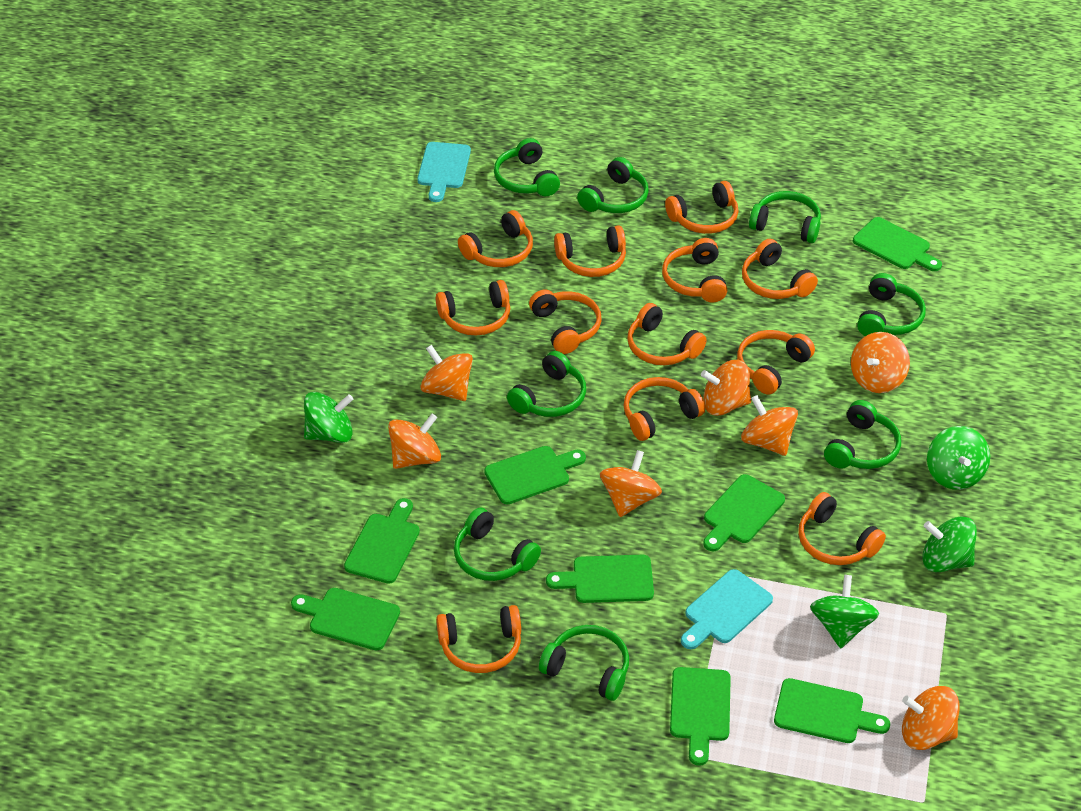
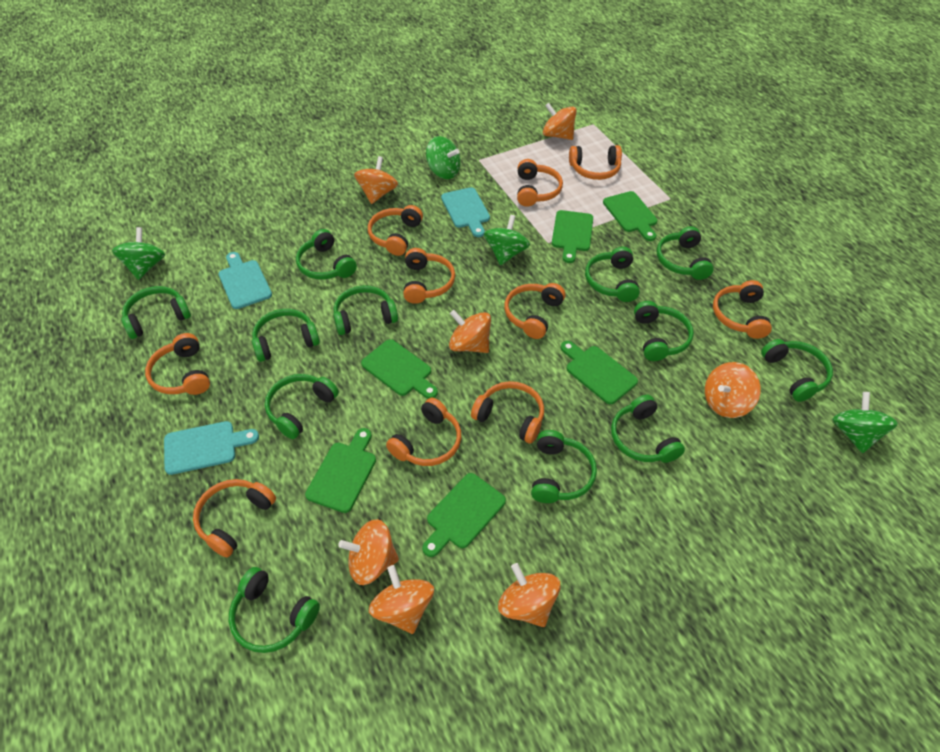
green cutting board: 8 -> 6
green headphones: 8 -> 12
orange headphones: 12 -> 10
turquoise cutting board: 2 -> 3

